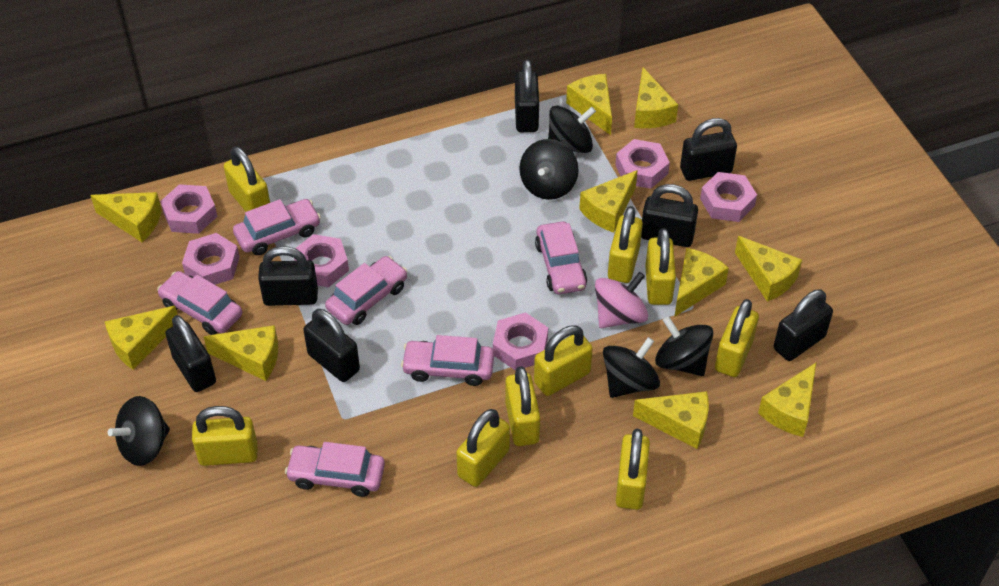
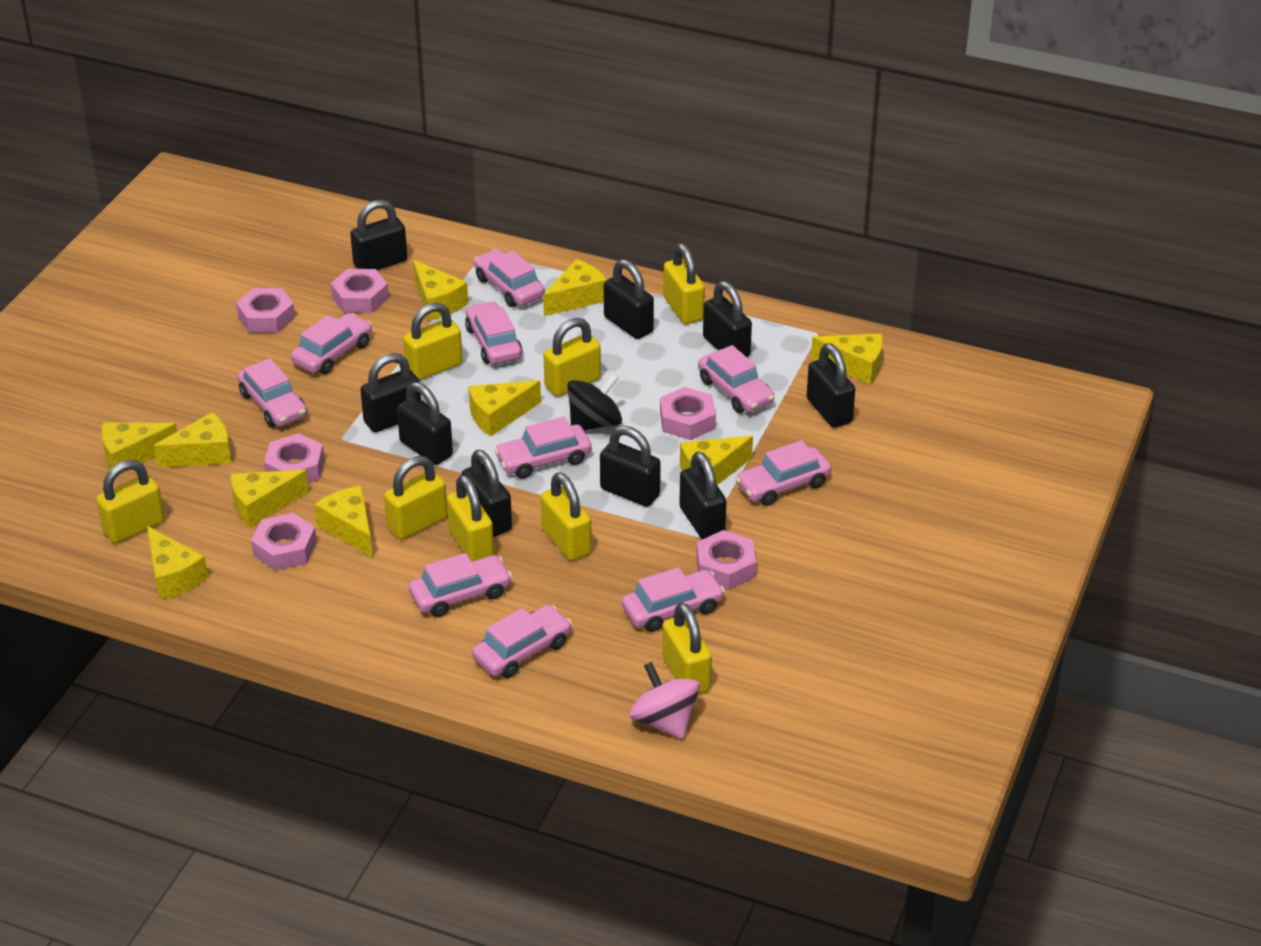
black padlock: 7 -> 9
black spinning top: 5 -> 1
pink car: 6 -> 10
yellow padlock: 9 -> 8

